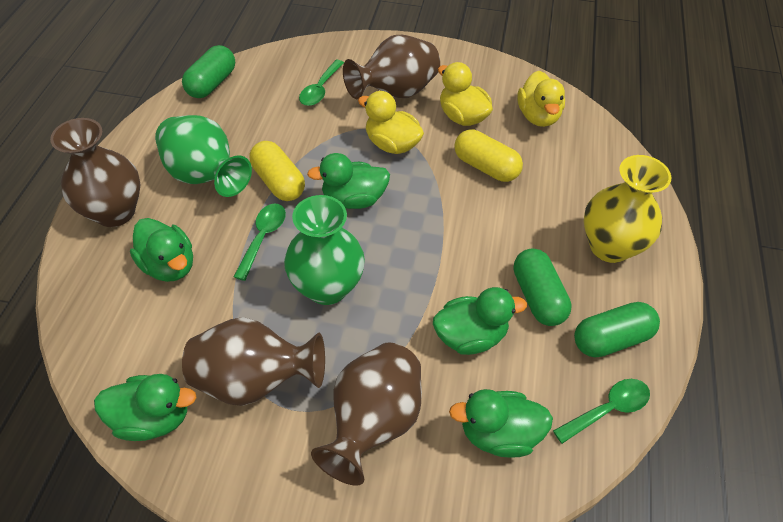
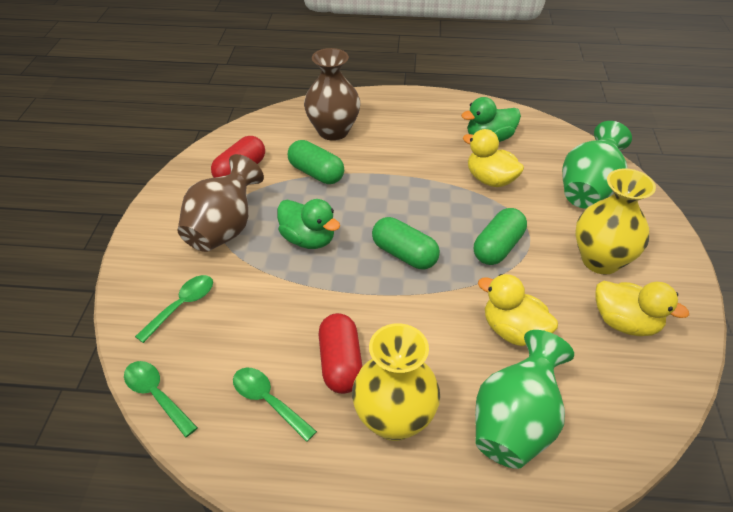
brown vase: 4 -> 2
green duck: 5 -> 2
red capsule: 0 -> 2
yellow capsule: 2 -> 0
yellow vase: 1 -> 2

